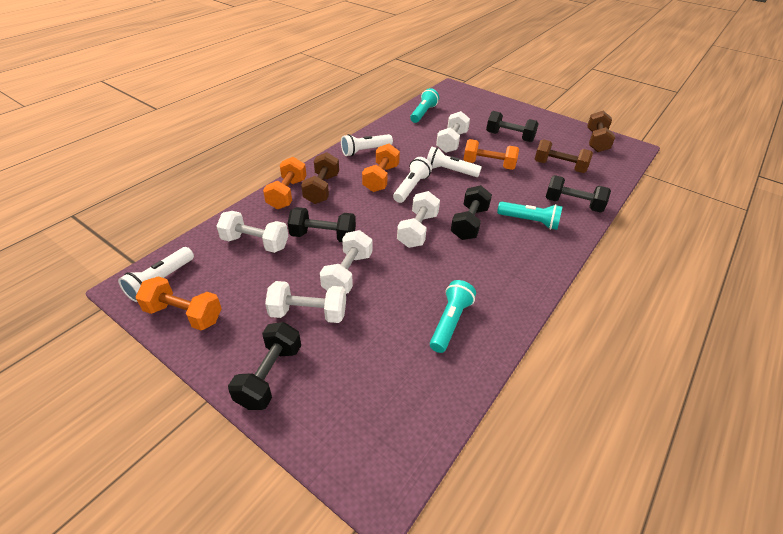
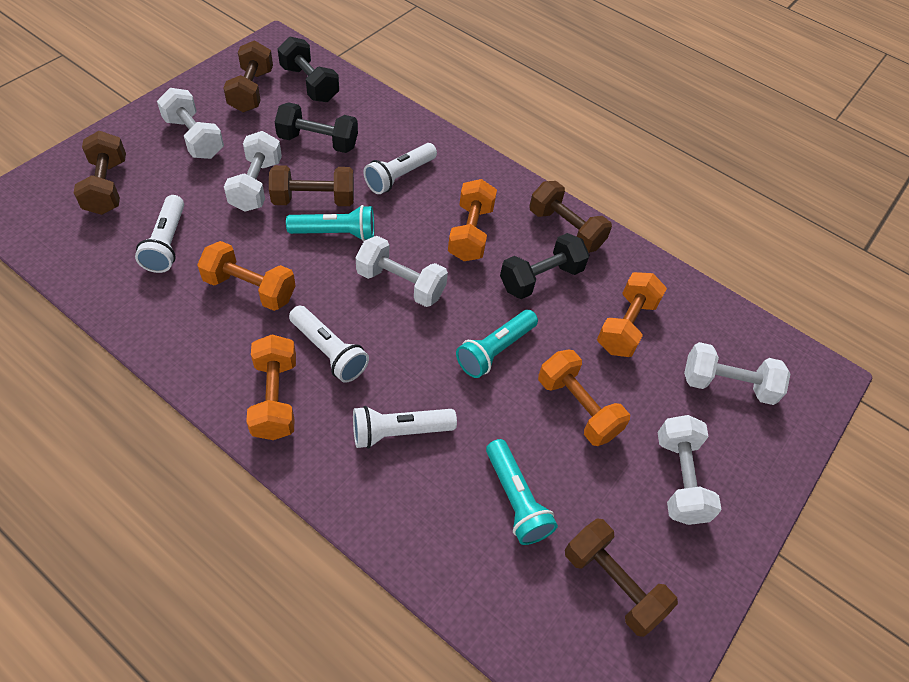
black dumbbell: 5 -> 3
brown dumbbell: 3 -> 5
orange dumbbell: 4 -> 5

